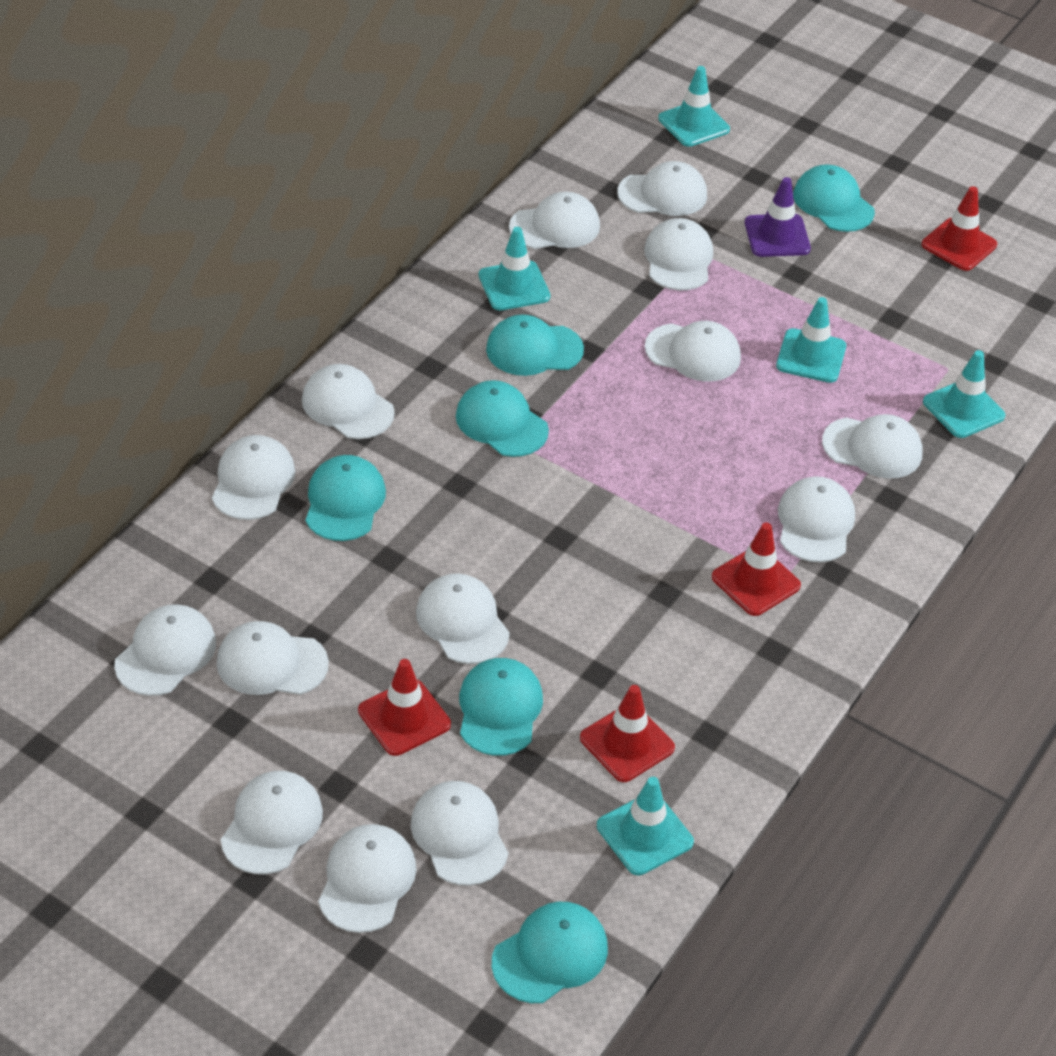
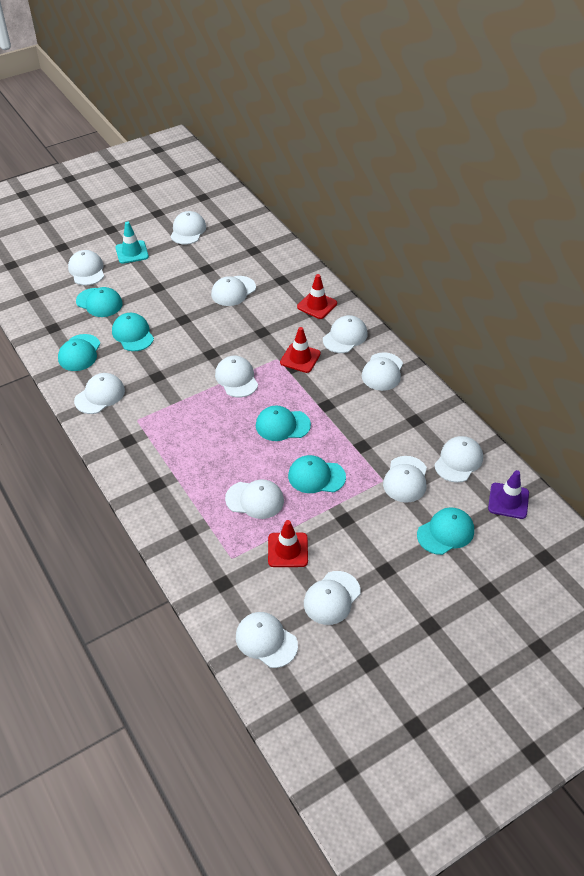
red traffic cone: 4 -> 3
turquoise traffic cone: 5 -> 1
white cap: 14 -> 12

